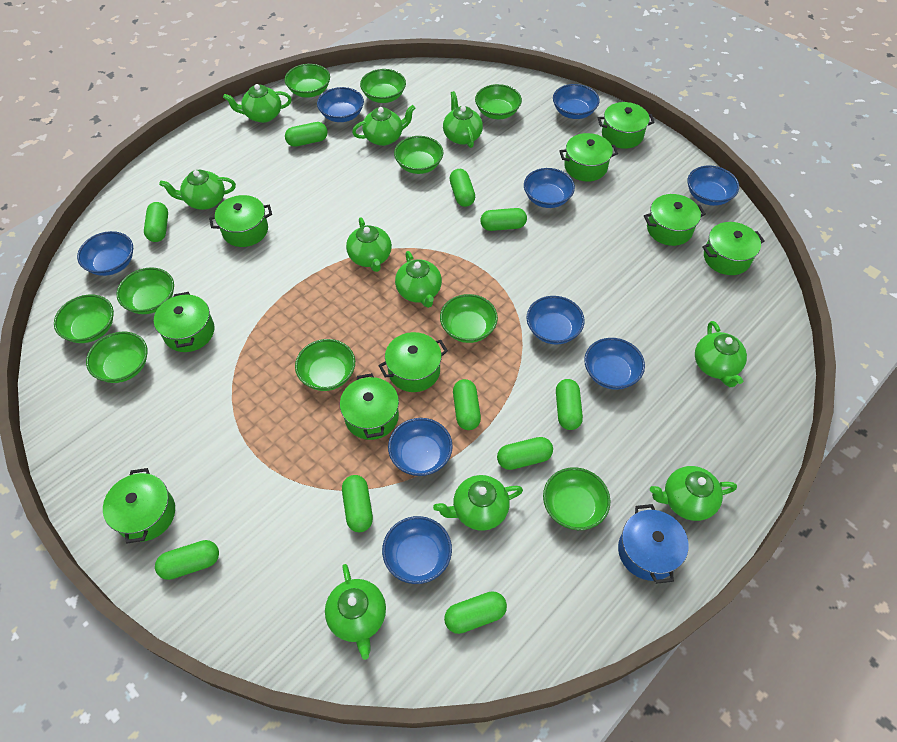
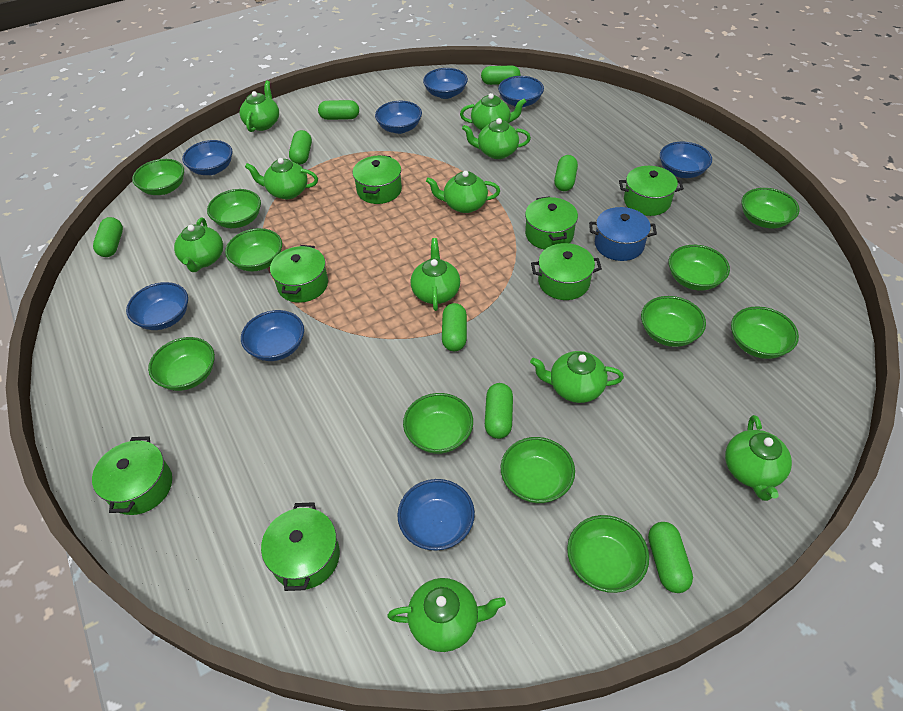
blue bowl: 9 -> 8
green bowl: 10 -> 11
green capsule: 10 -> 8
green pot: 9 -> 7

